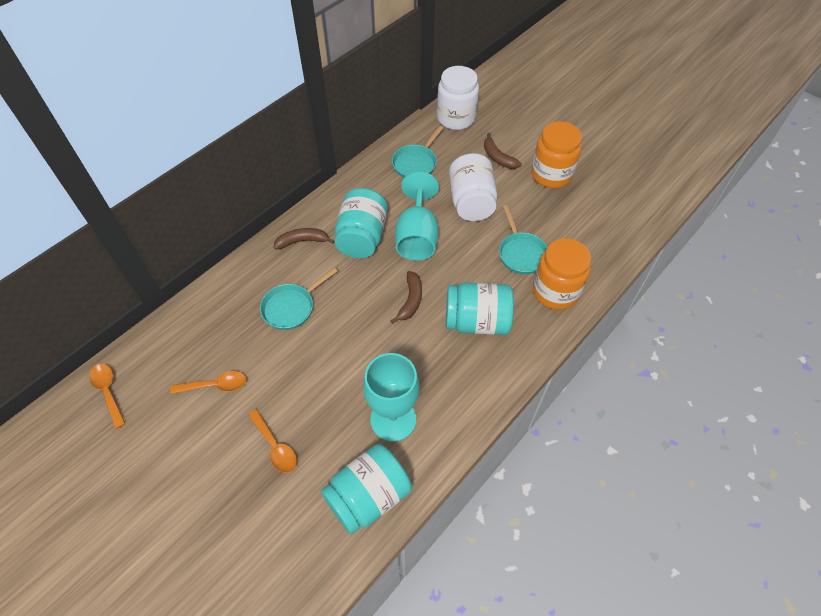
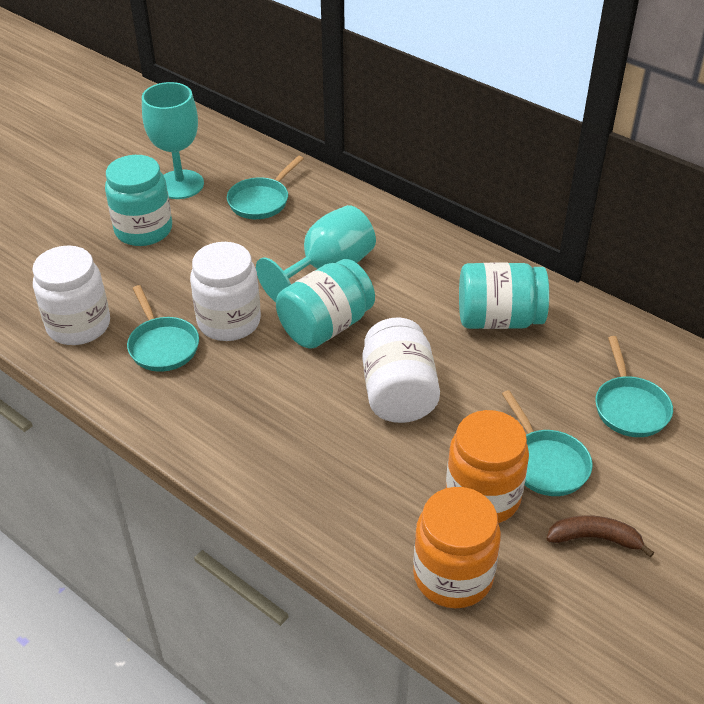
brown banana: 3 -> 1
orange spoon: 3 -> 0
turquoise pan: 3 -> 4
white jar: 2 -> 3

